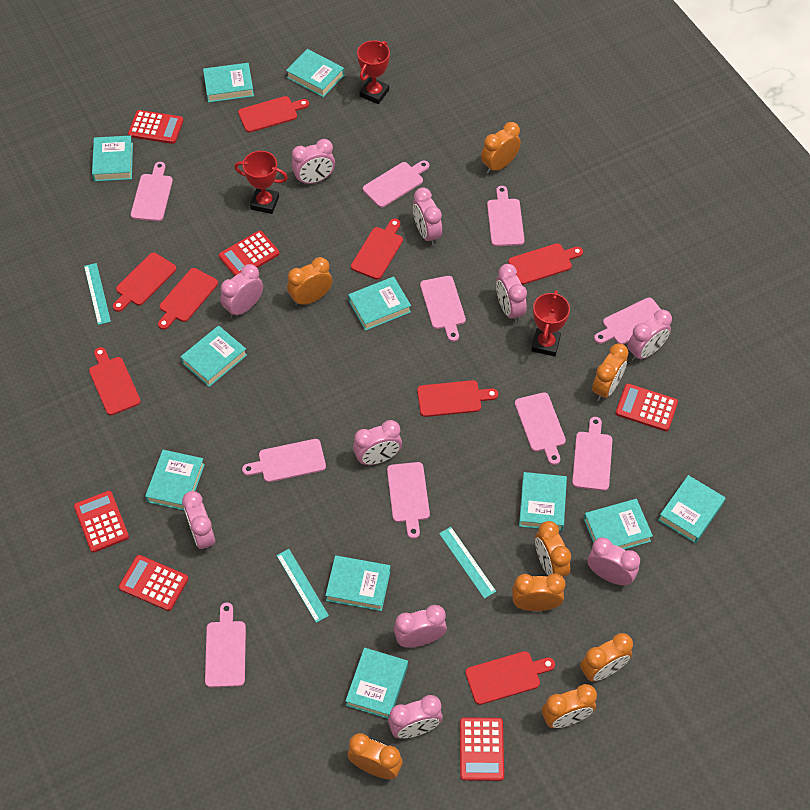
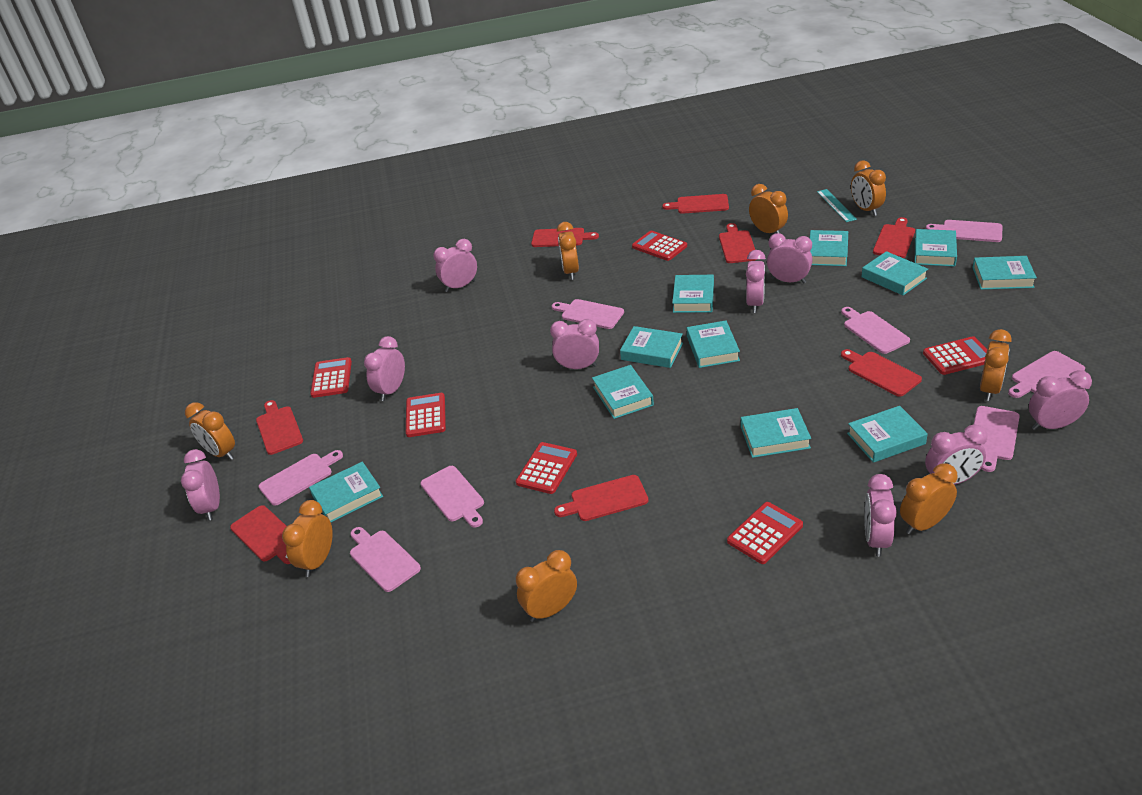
pink clock: 10 -> 9
pink cutting board: 10 -> 8
red trophy: 3 -> 0
turquoise ruler: 3 -> 1

